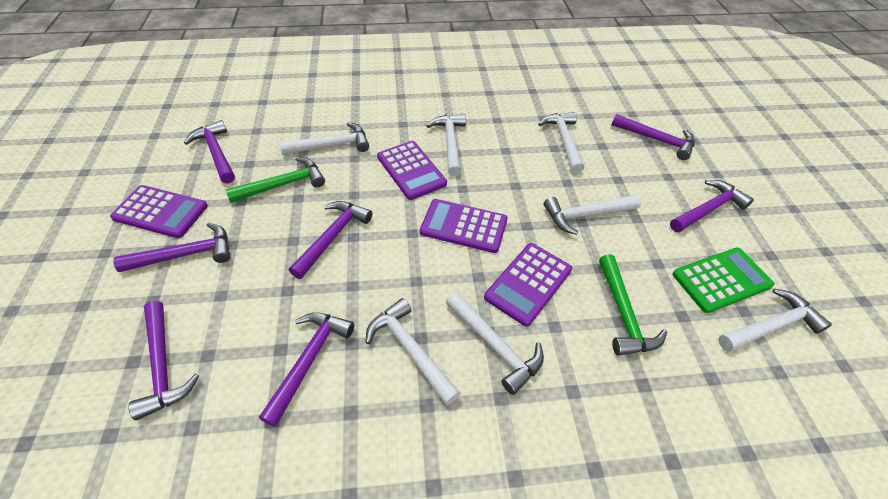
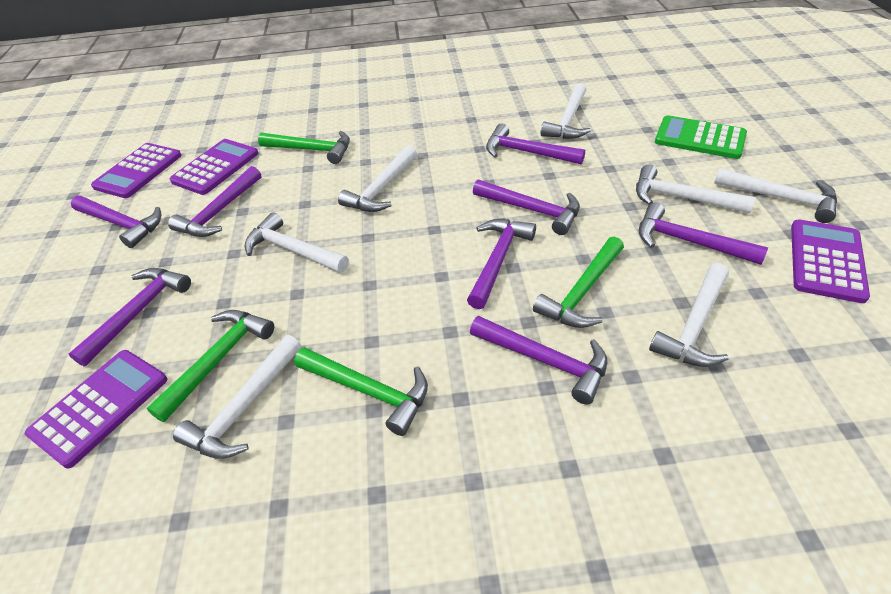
green hammer: 2 -> 4
purple hammer: 7 -> 8

